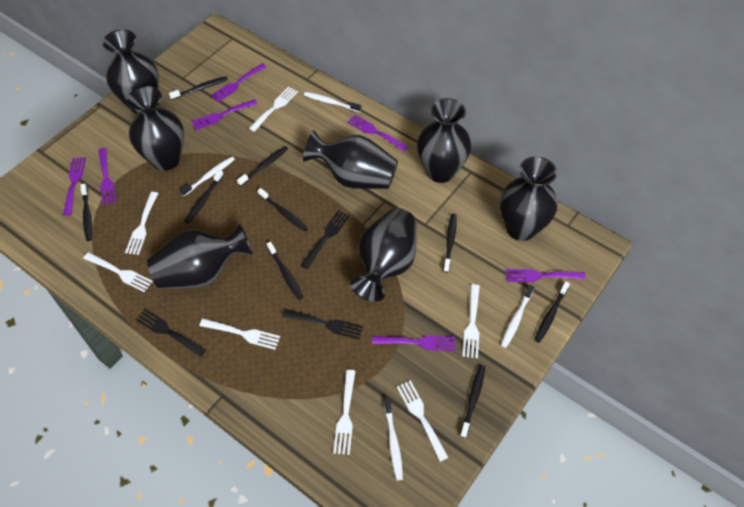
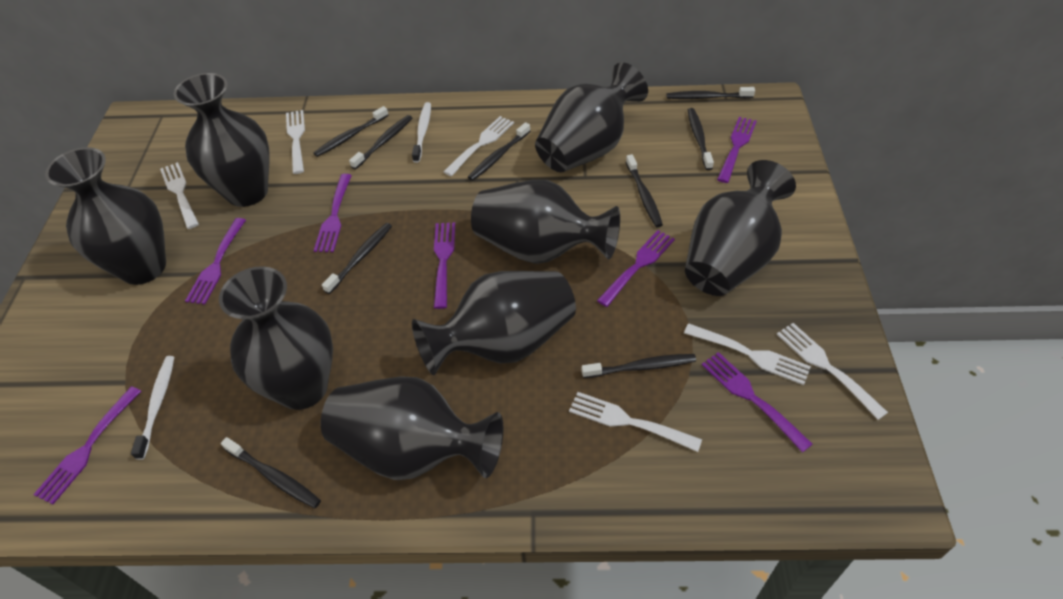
black fork: 3 -> 0
black vase: 7 -> 8
white fork: 7 -> 6
white toothbrush: 4 -> 2

